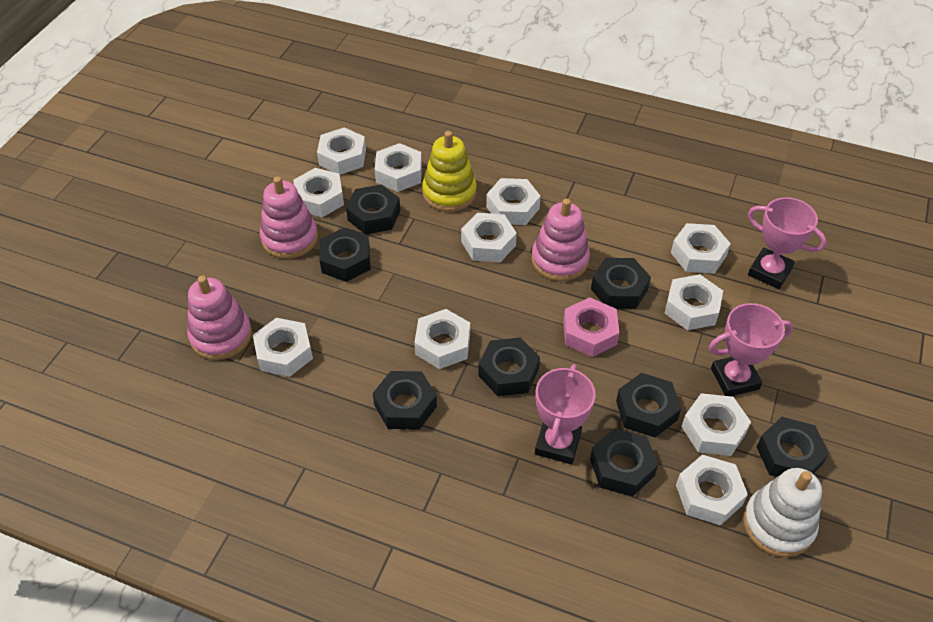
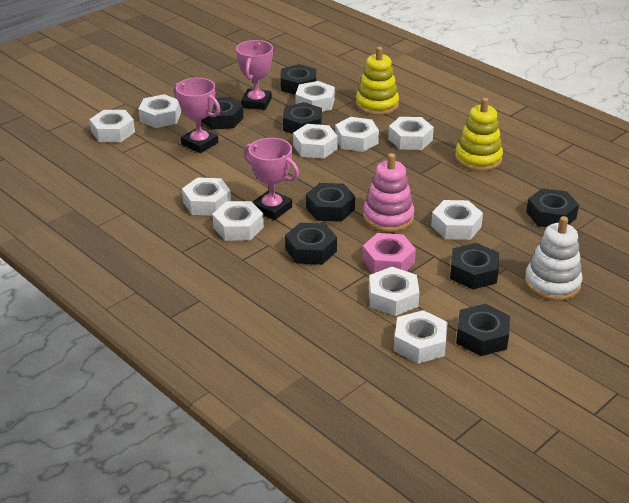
pink stacking toy: 3 -> 1
yellow stacking toy: 1 -> 2

